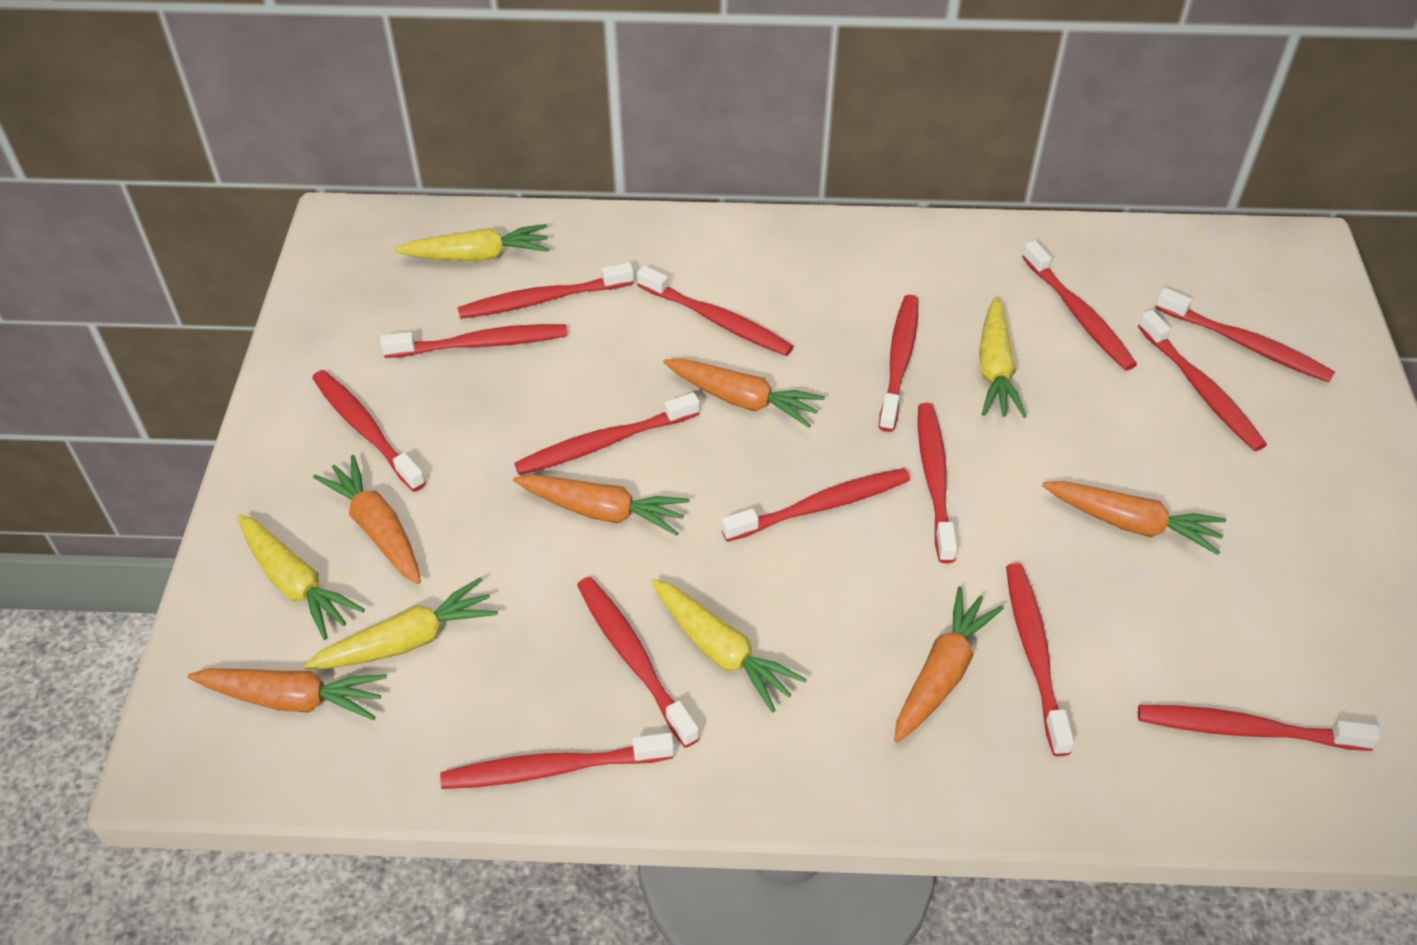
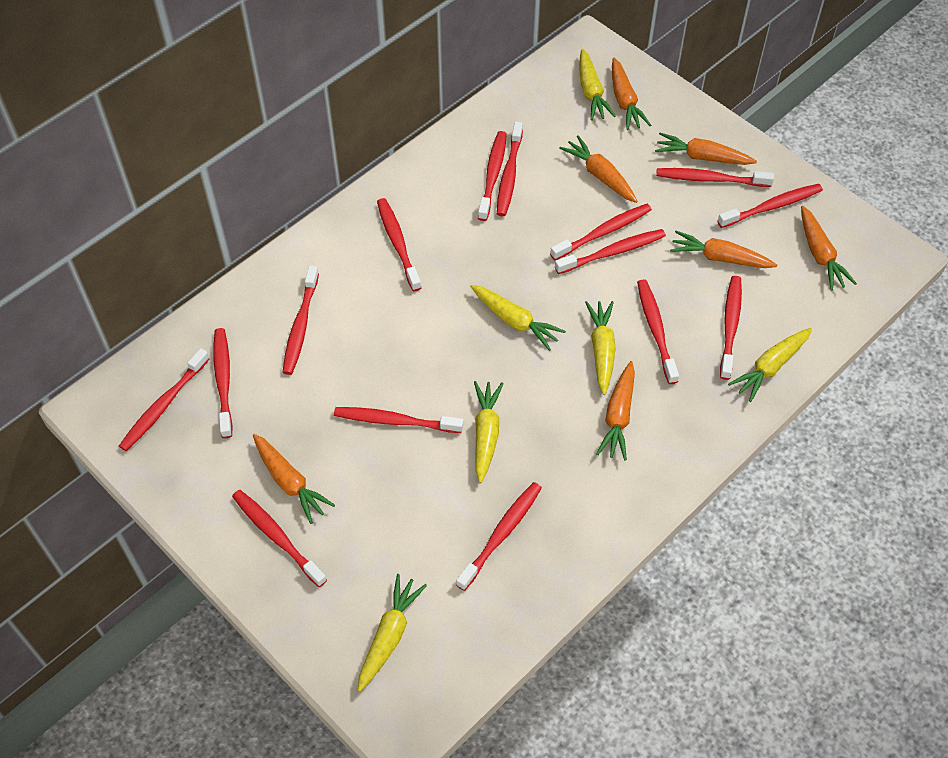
orange carrot: 6 -> 7
yellow carrot: 5 -> 6

